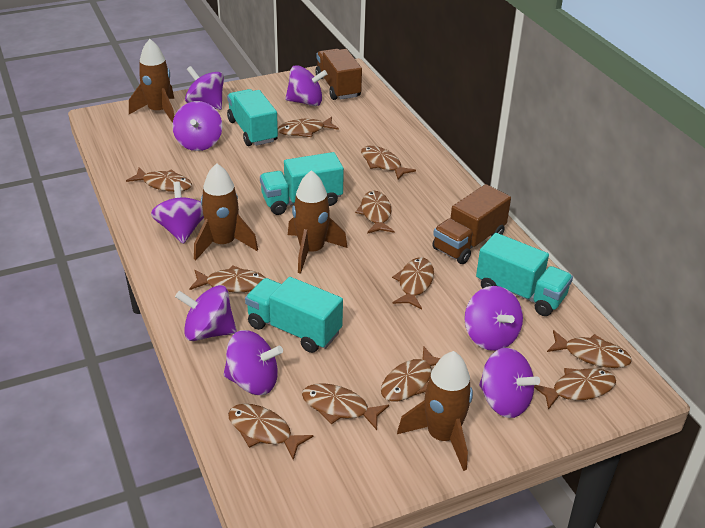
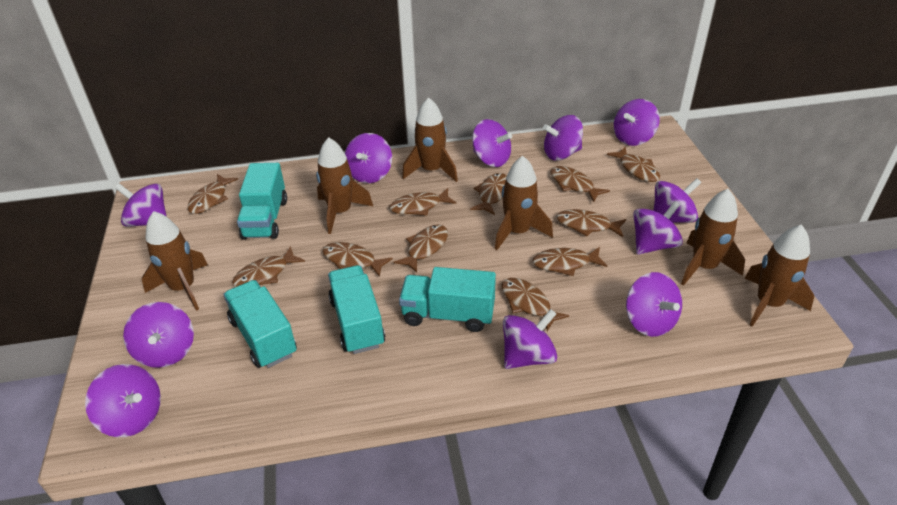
brown rocket: 4 -> 6
brown truck: 2 -> 0
purple spinning top: 8 -> 11

